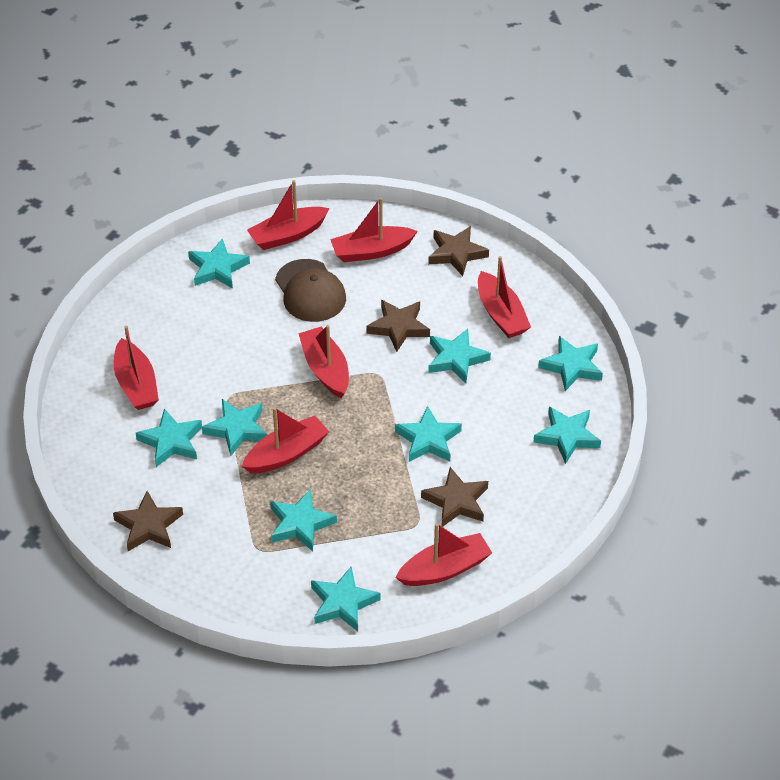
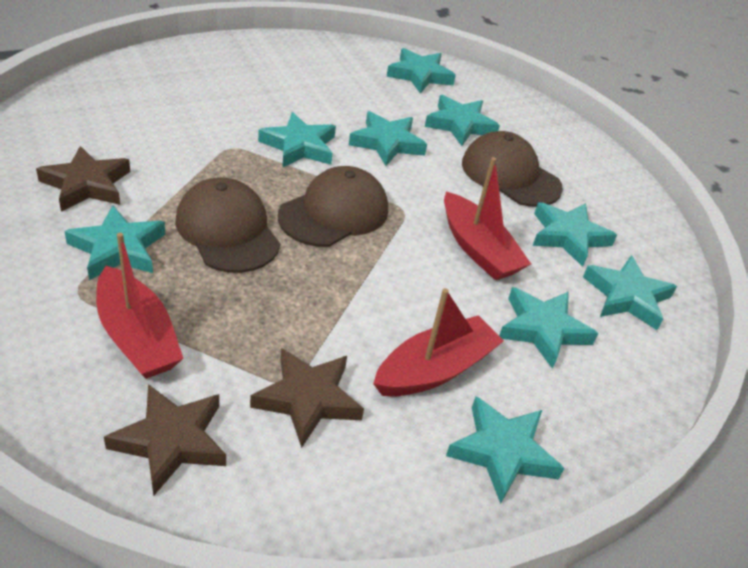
brown cap: 1 -> 3
brown star: 4 -> 3
red boat: 7 -> 3

